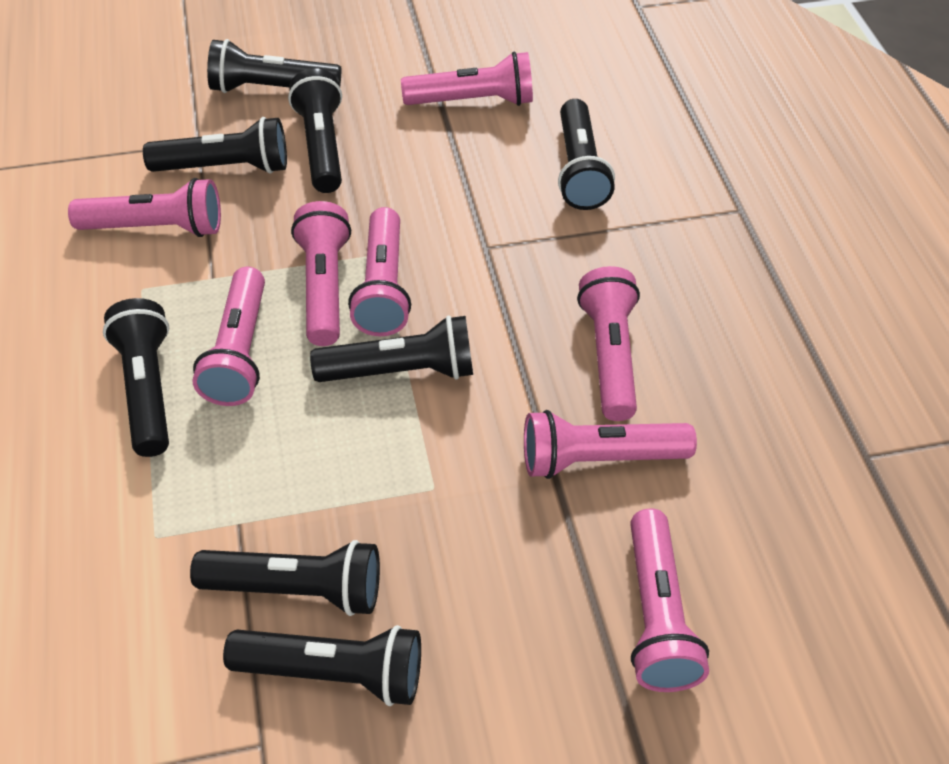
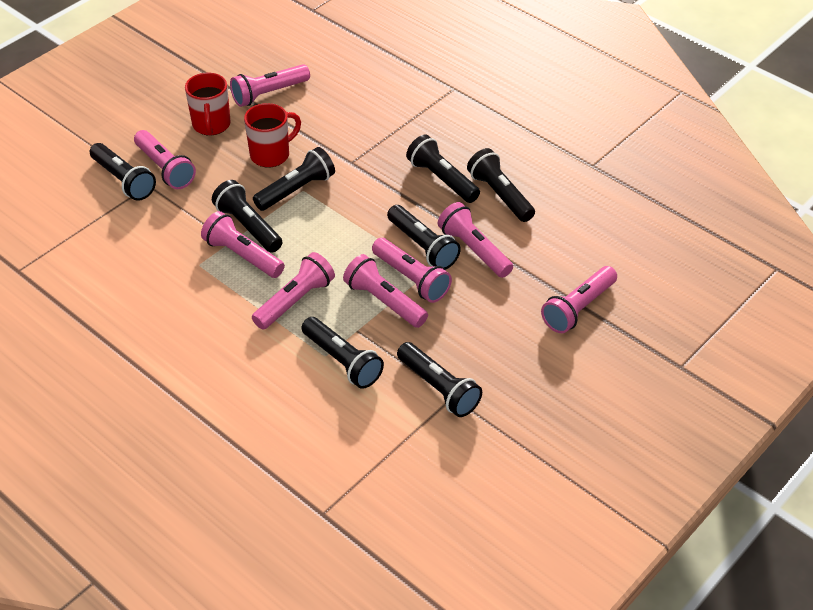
red mug: 0 -> 2

